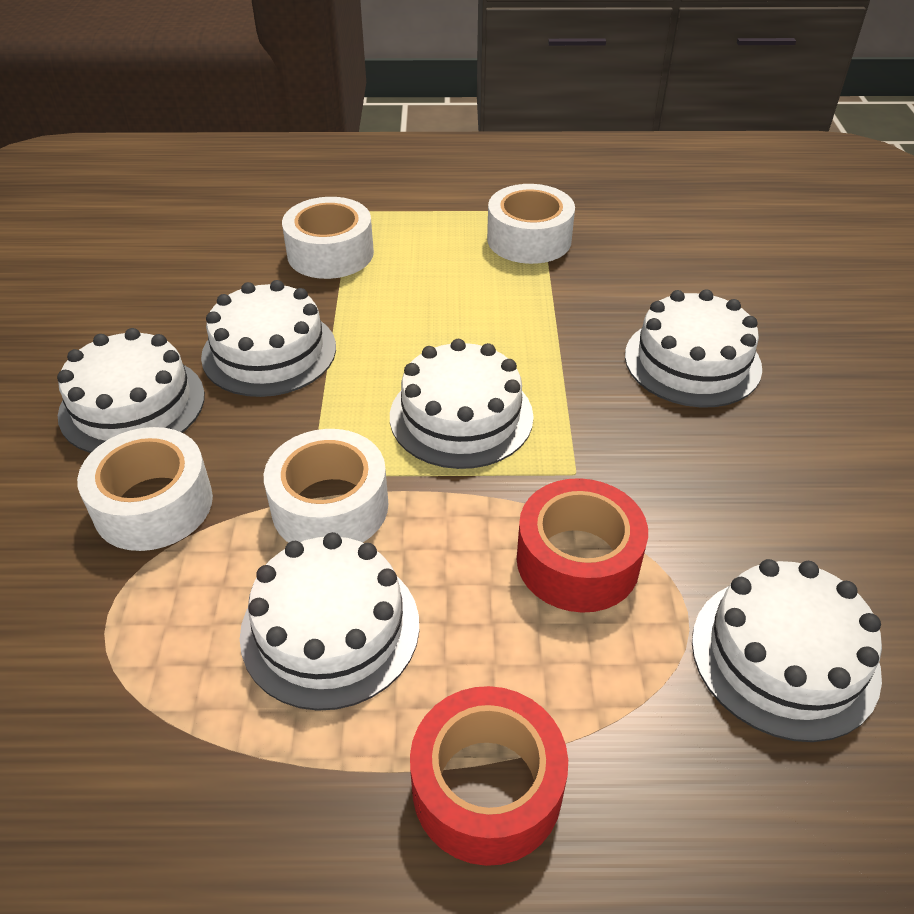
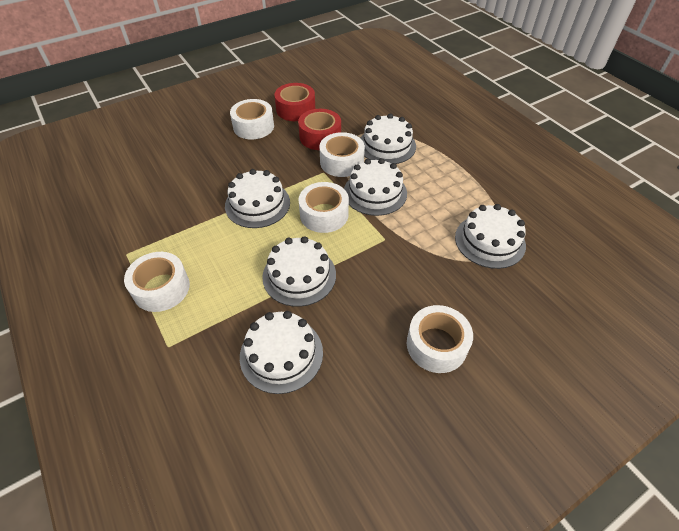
white tape: 4 -> 5

